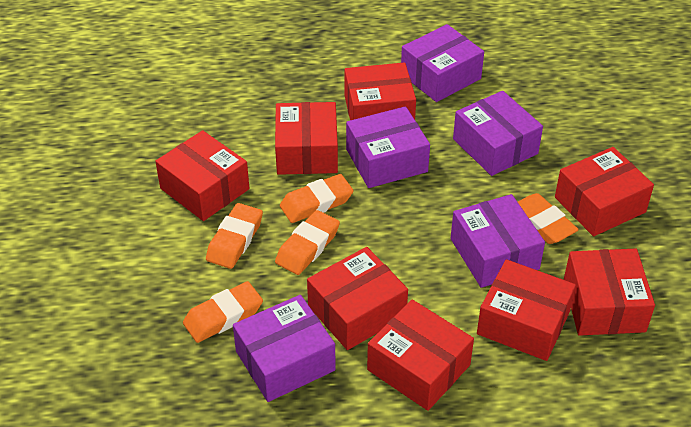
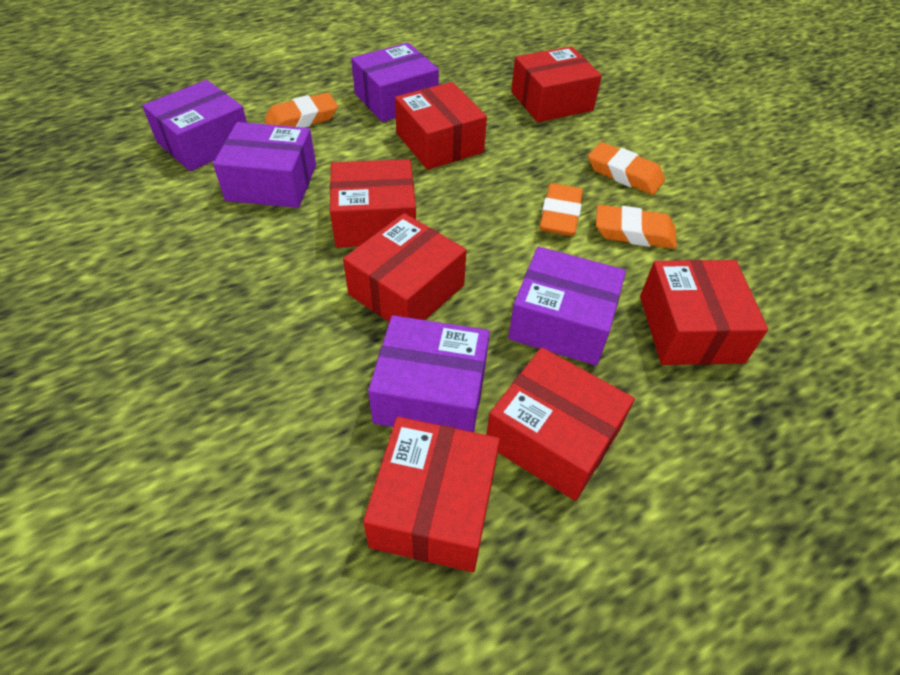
orange eraser: 5 -> 4
red box: 8 -> 7

